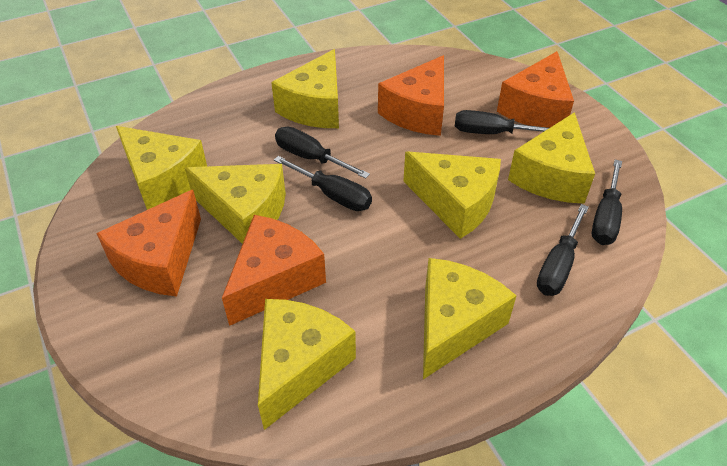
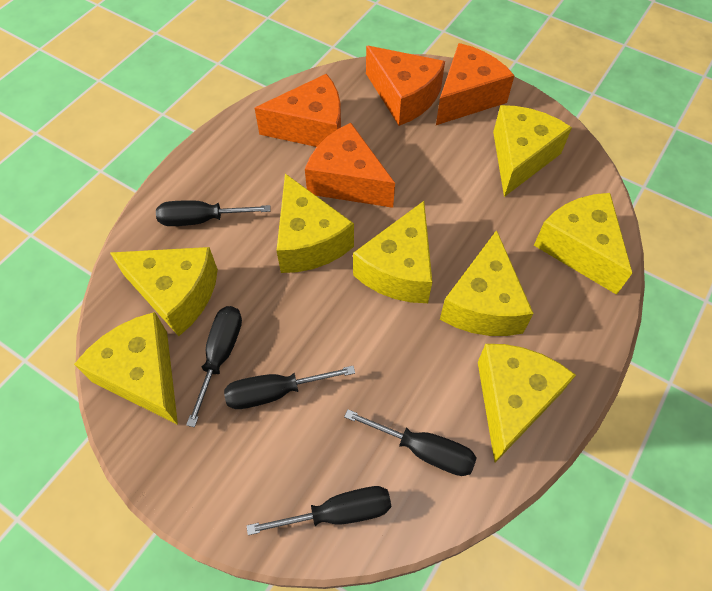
yellow cheese: 7 -> 8

